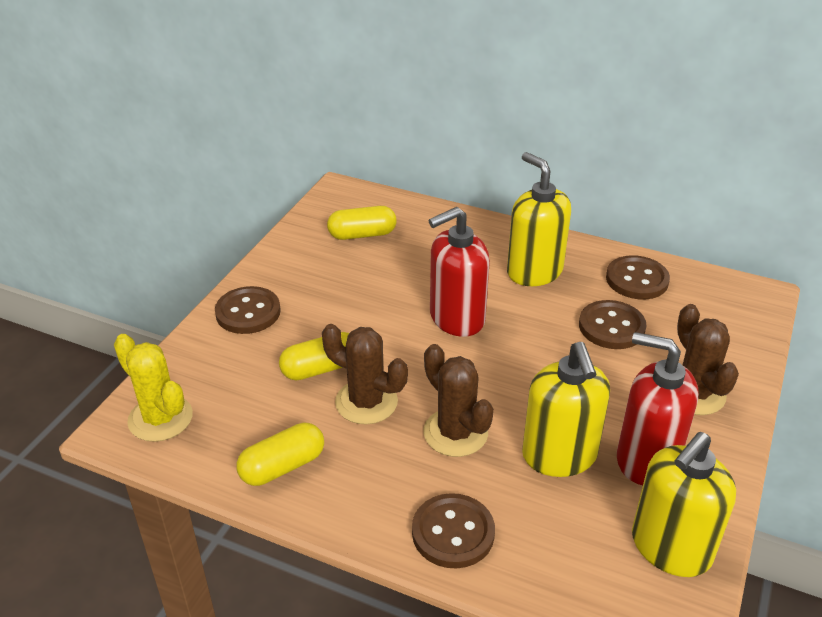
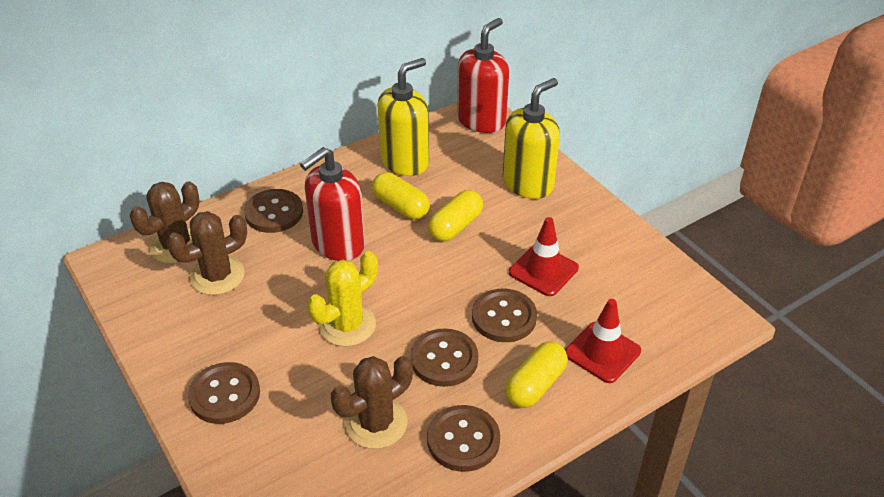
brown button: 4 -> 5
red traffic cone: 0 -> 2
yellow soap dispenser: 3 -> 2

